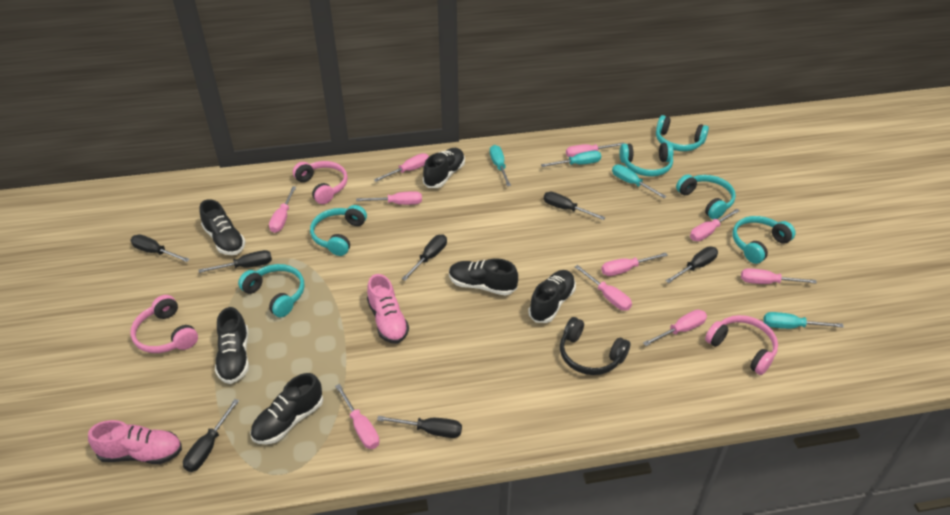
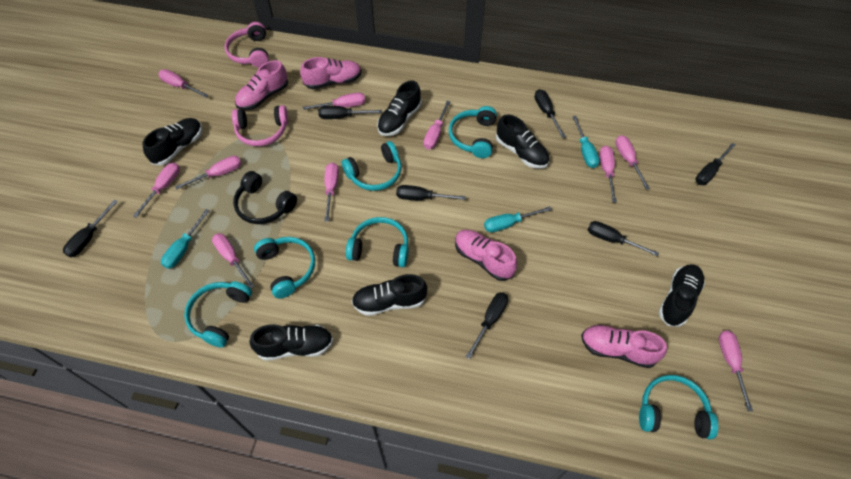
pink headphones: 3 -> 2
pink shoe: 2 -> 4
turquoise screwdriver: 4 -> 3

